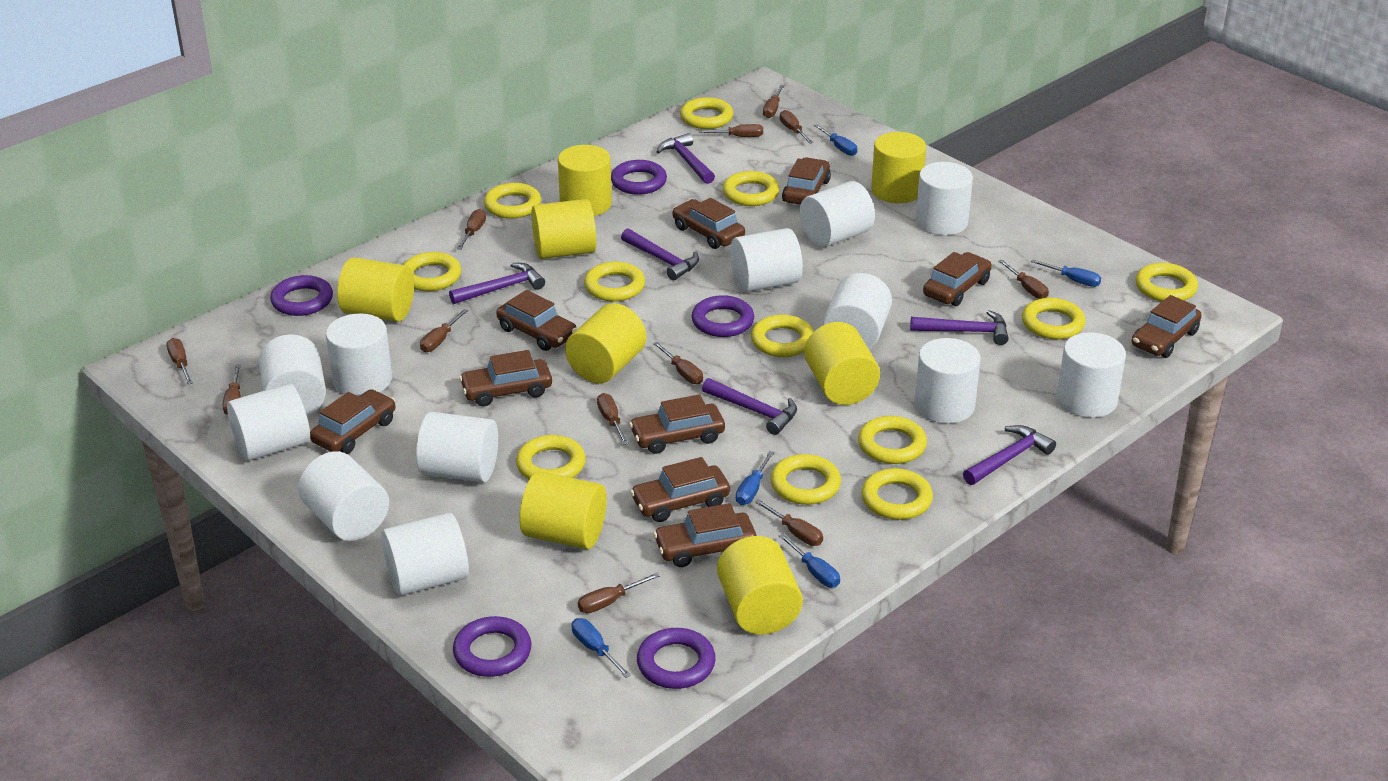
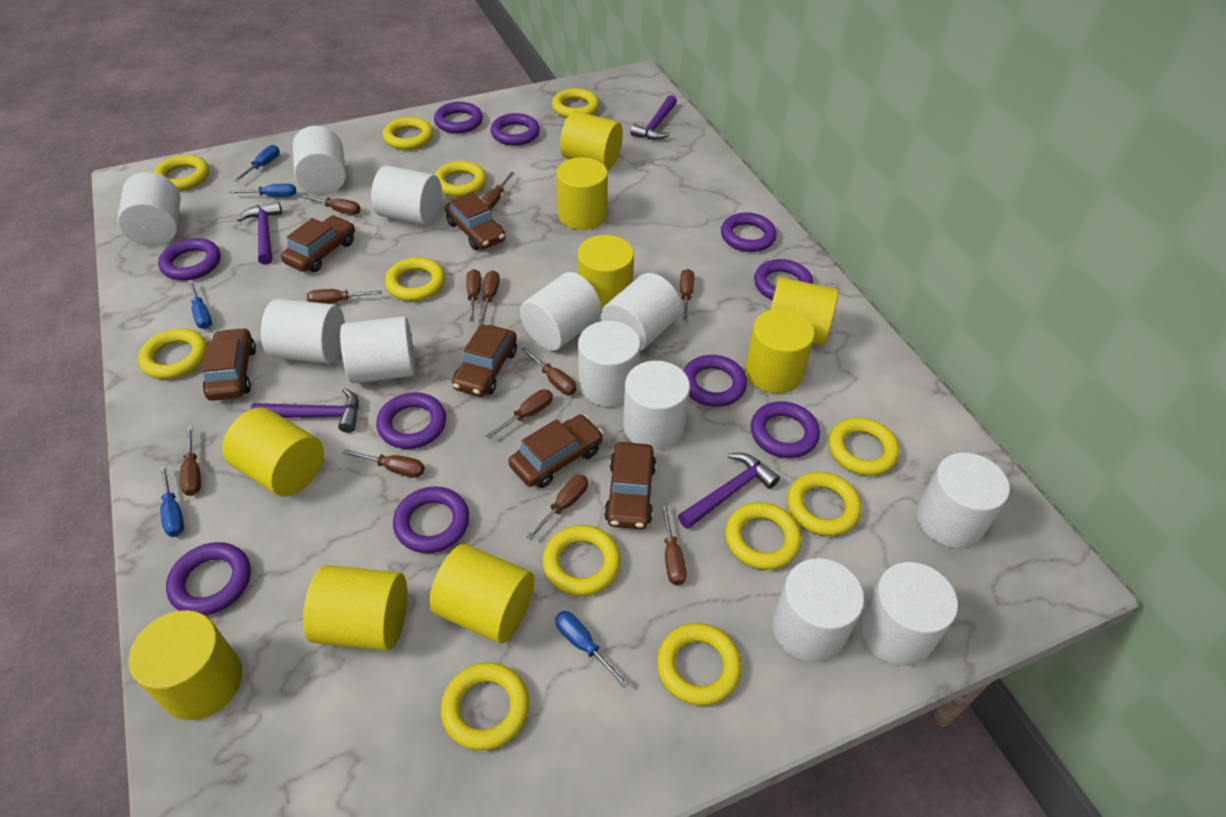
brown car: 10 -> 6
purple hammer: 6 -> 4
purple ring: 5 -> 10
yellow cylinder: 8 -> 9

